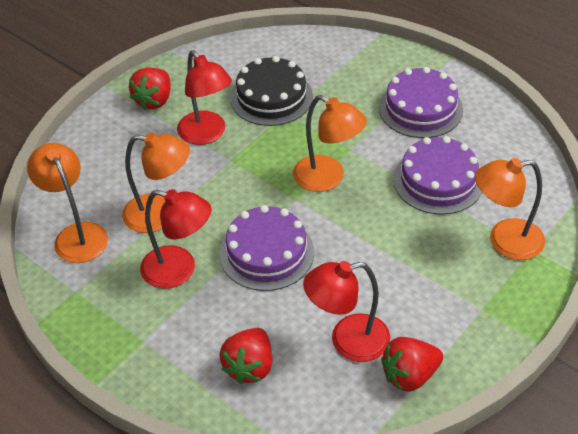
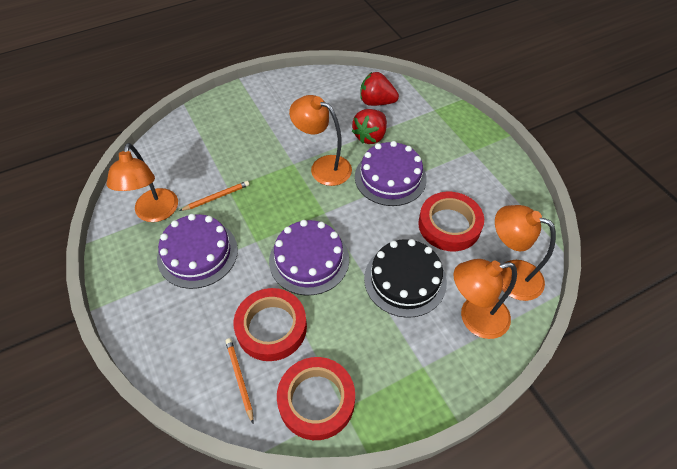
orange pencil: 0 -> 2
red lamp: 3 -> 0
red strawberry: 3 -> 2
red tape: 0 -> 3

